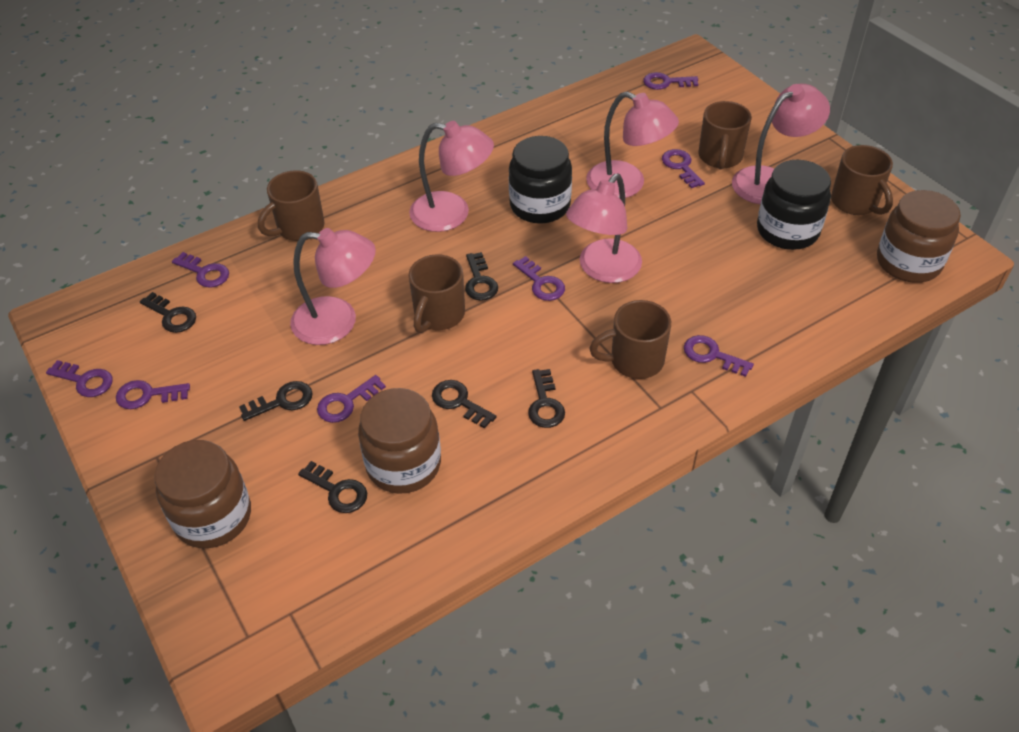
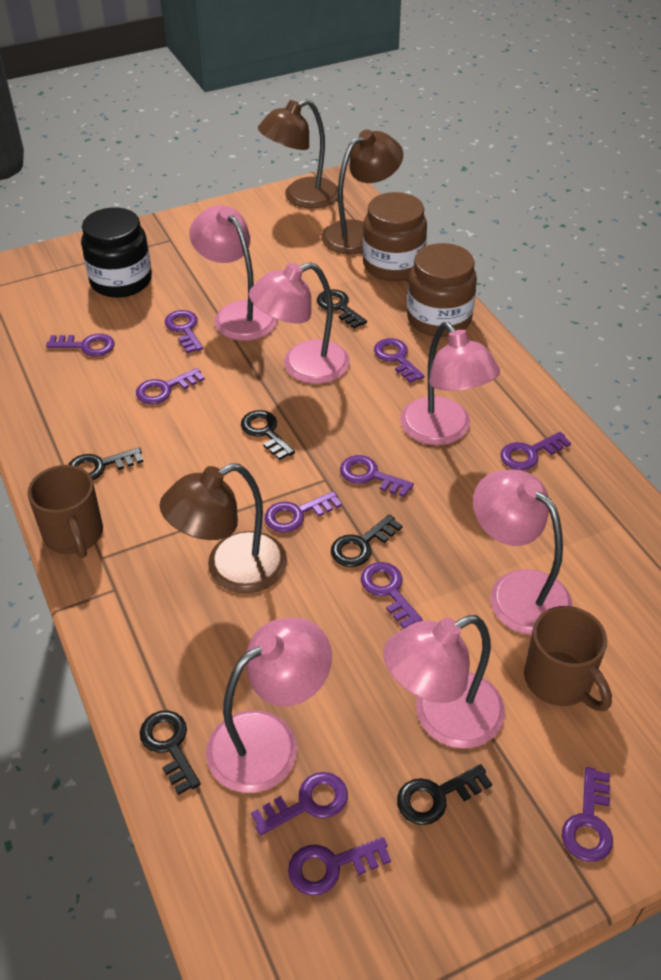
black jar: 2 -> 1
brown jar: 3 -> 2
brown lamp: 0 -> 3
brown mug: 5 -> 2
pink lamp: 5 -> 6
purple key: 8 -> 11

